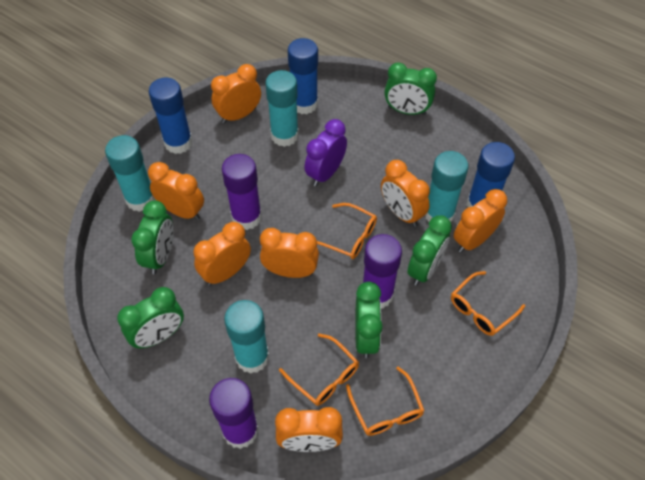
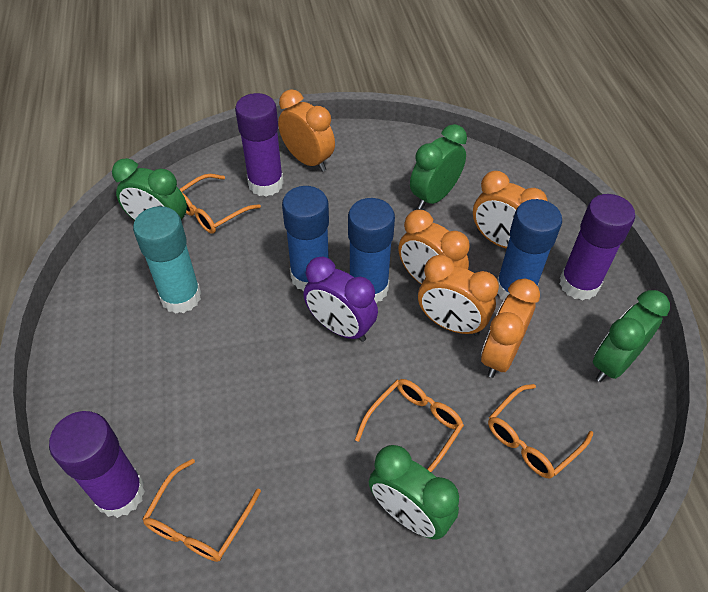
green clock: 5 -> 4
orange clock: 7 -> 5
turquoise glue stick: 4 -> 1

